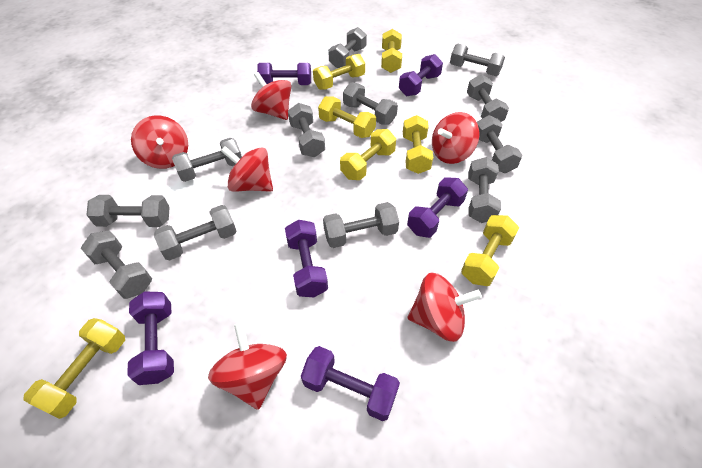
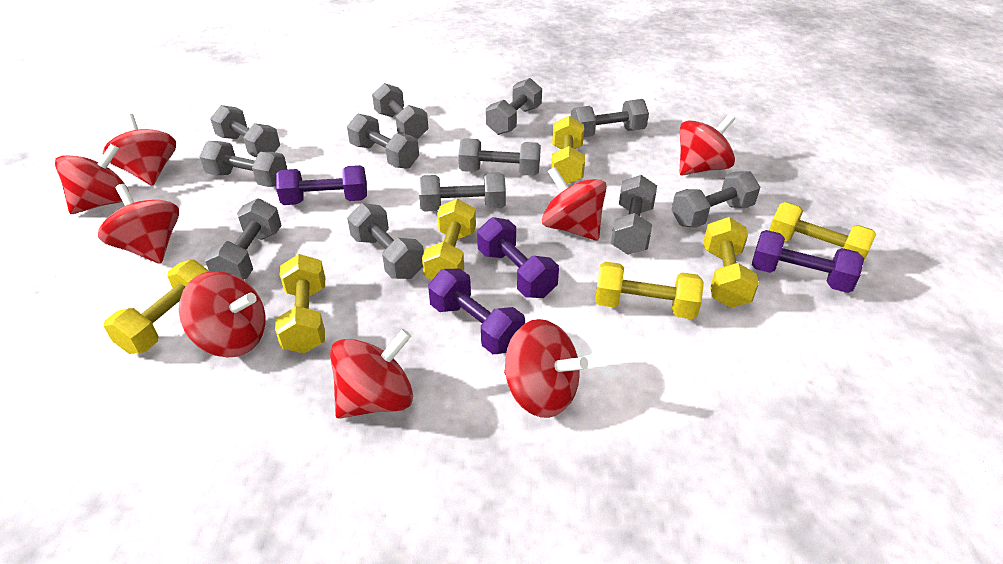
purple dumbbell: 6 -> 4
red spinning top: 6 -> 8

